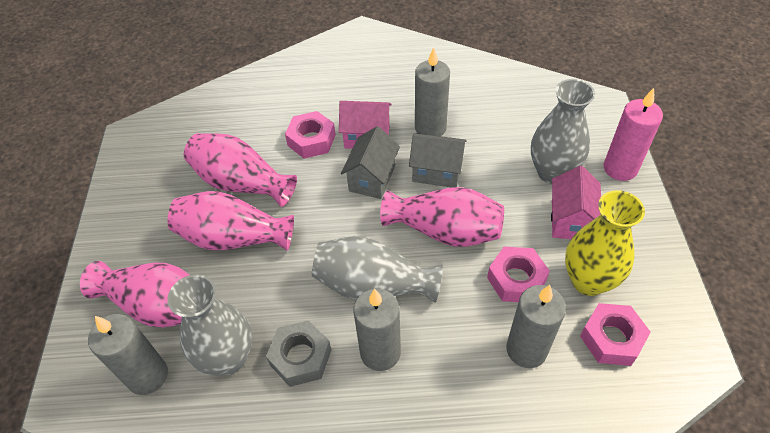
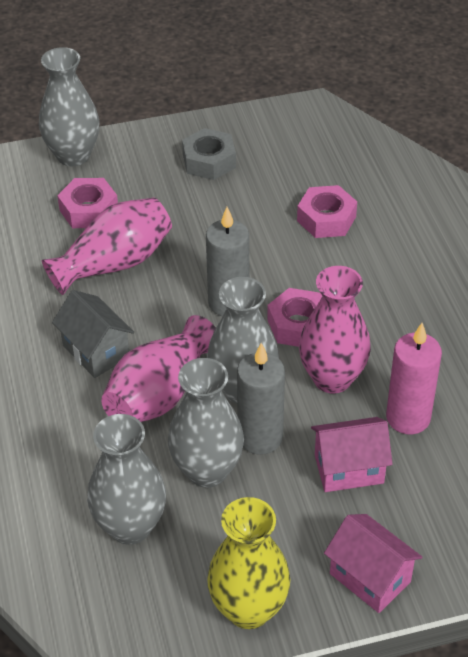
grey candle: 4 -> 2
grey house: 2 -> 1
grey vase: 3 -> 4
pink vase: 4 -> 3

